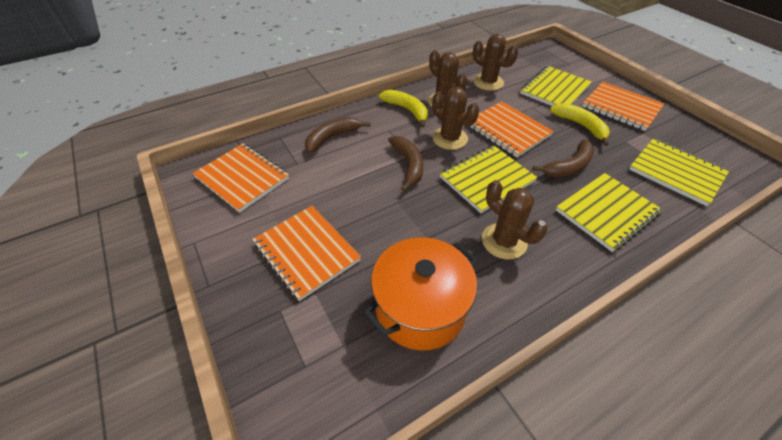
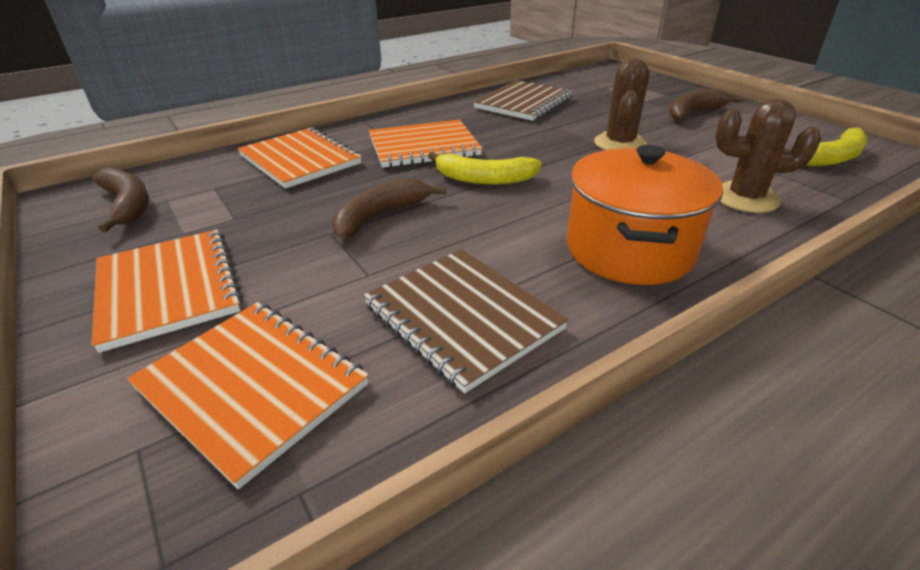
brown cactus: 4 -> 2
brown notebook: 0 -> 2
yellow notebook: 4 -> 0

